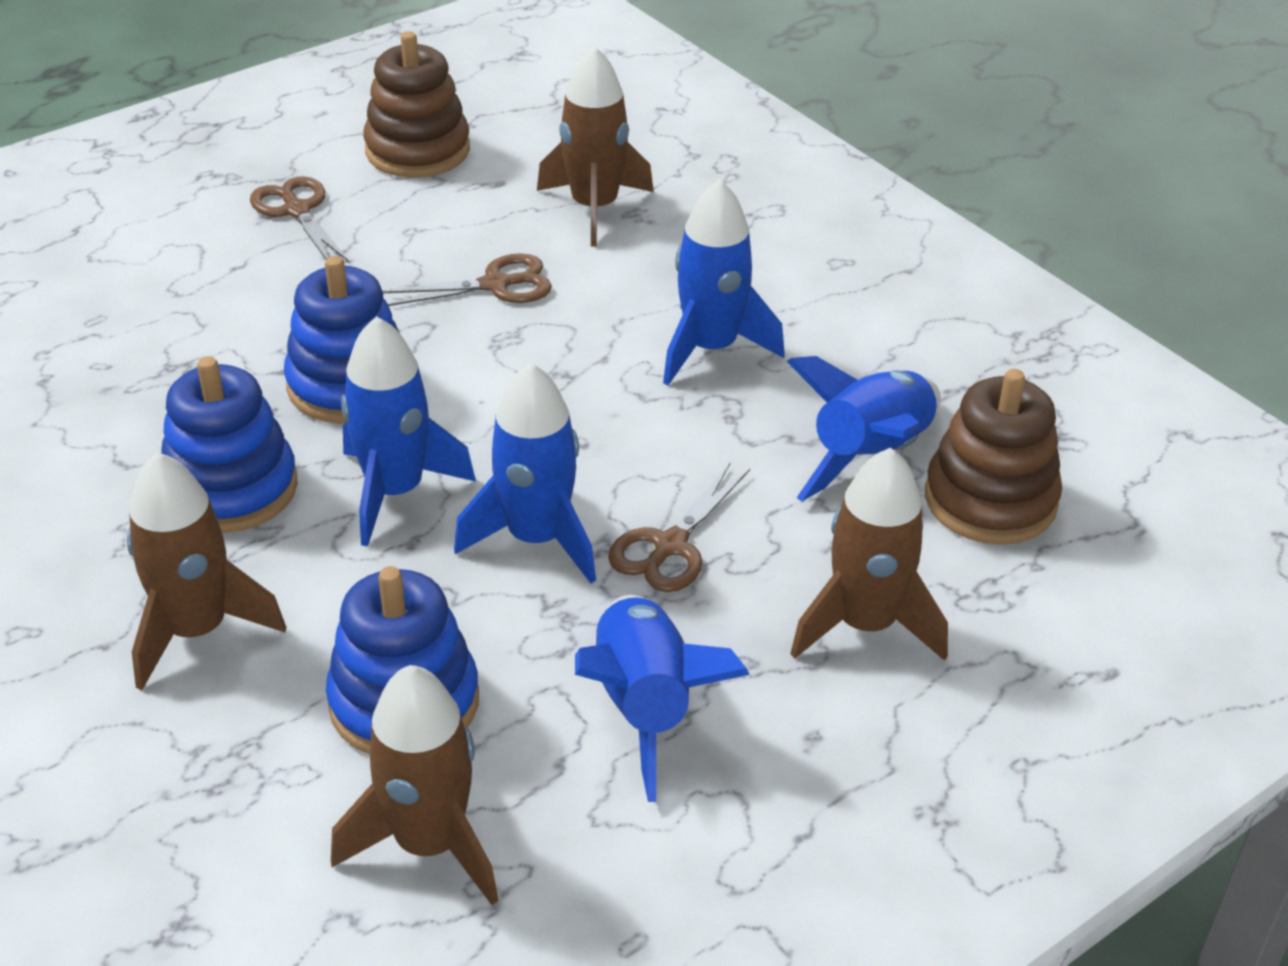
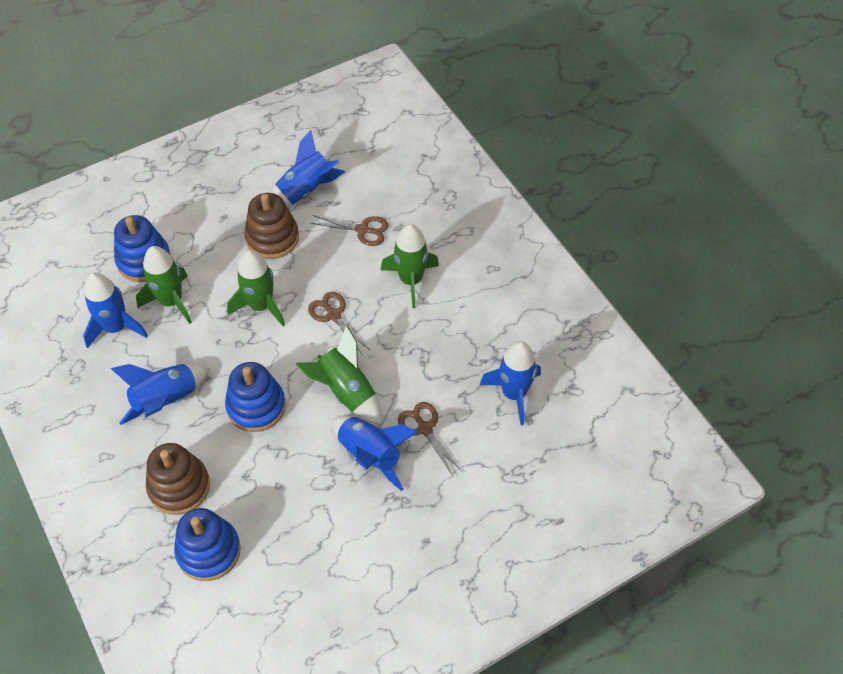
brown rocket: 4 -> 0
green rocket: 0 -> 4

